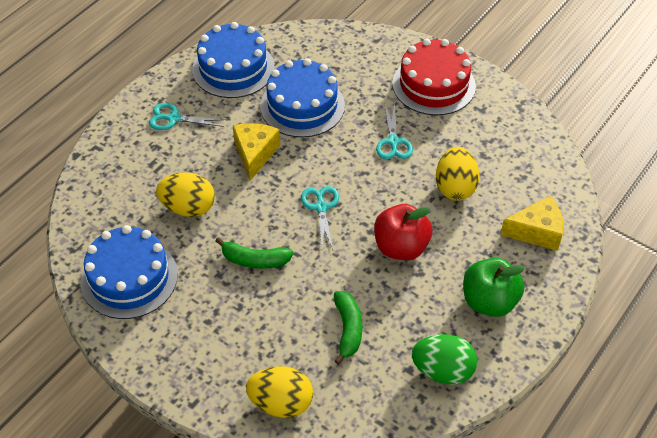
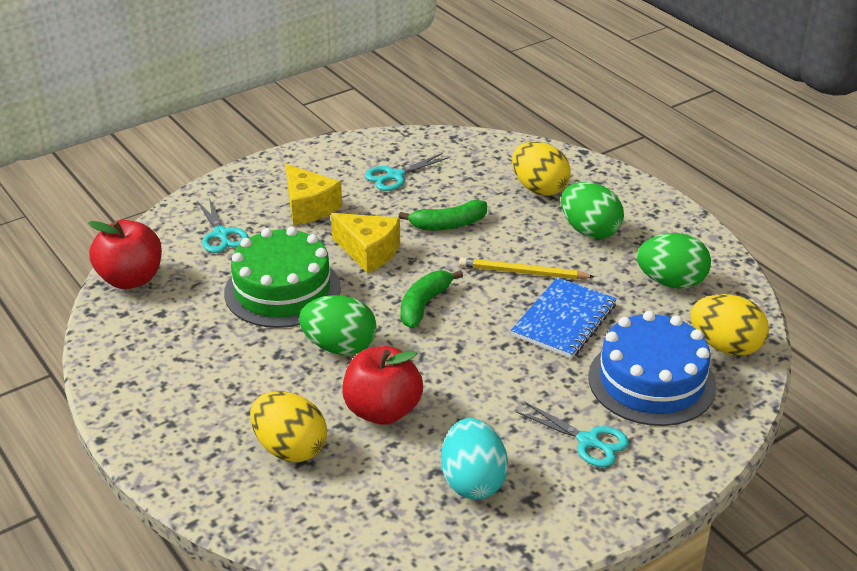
blue cake: 3 -> 1
blue notebook: 0 -> 1
green apple: 1 -> 0
green cake: 0 -> 1
green egg: 1 -> 3
red apple: 1 -> 2
red cake: 1 -> 0
turquoise egg: 0 -> 1
yellow pencil: 0 -> 1

